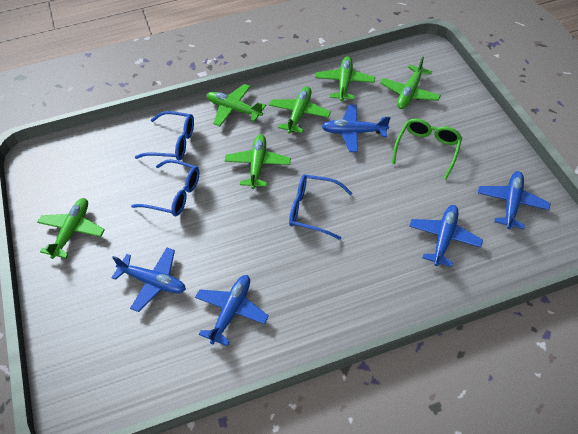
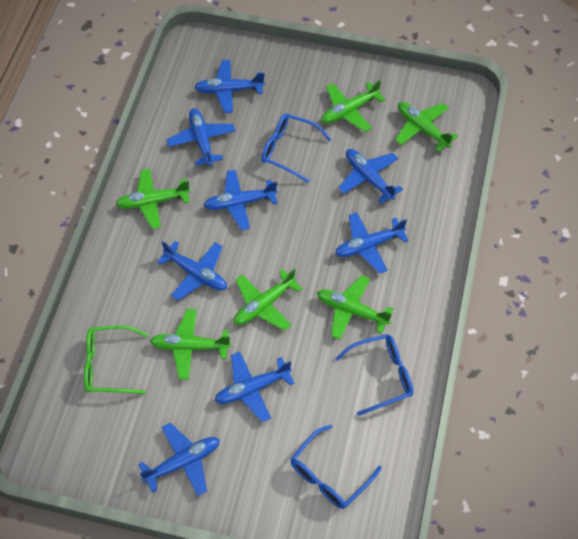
blue plane: 5 -> 8

